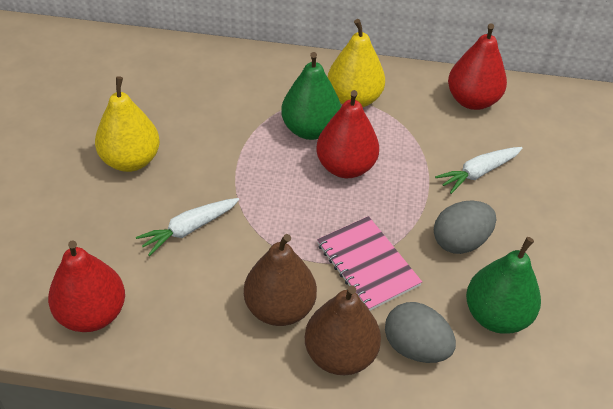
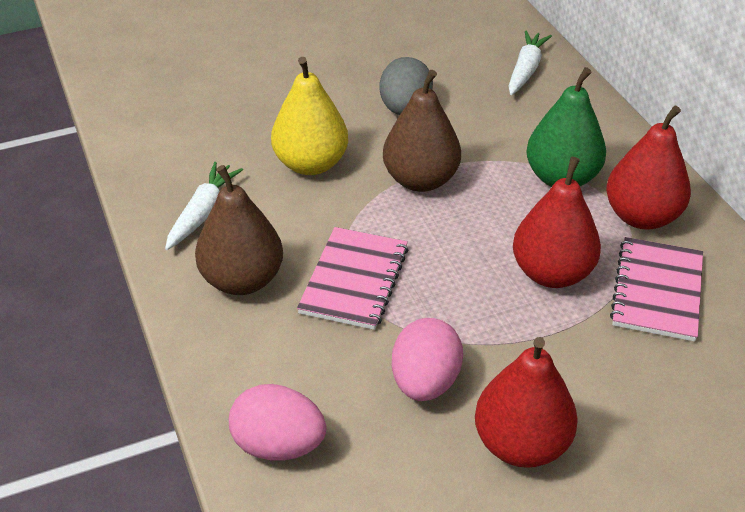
green pear: 2 -> 1
grey egg: 2 -> 1
pink egg: 0 -> 2
pink notebook: 1 -> 2
yellow pear: 2 -> 1

